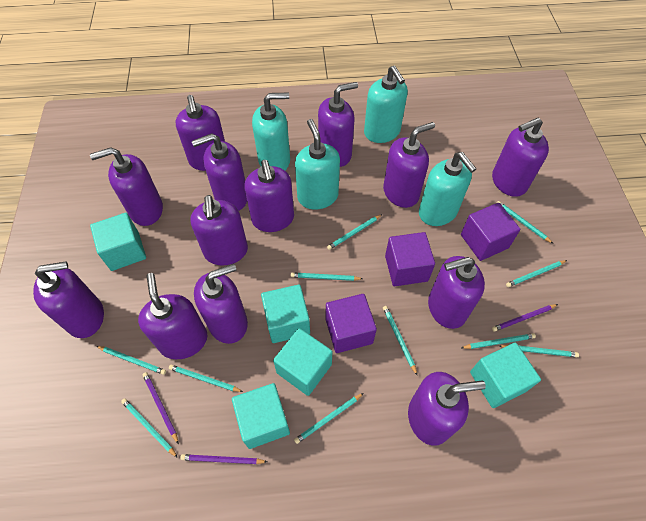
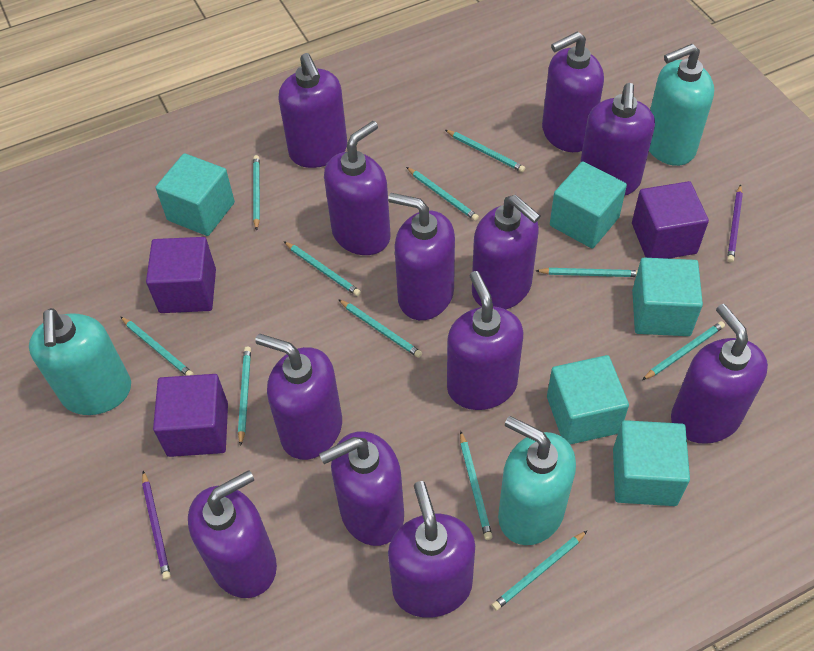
purple pencil: 3 -> 2
purple soap dispenser: 13 -> 12
turquoise soap dispenser: 4 -> 3

